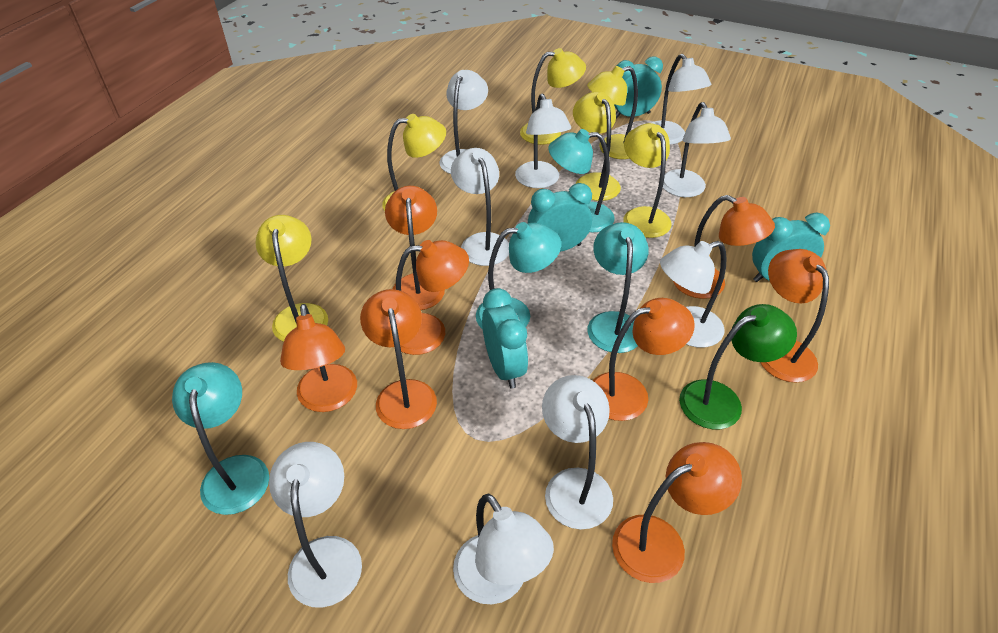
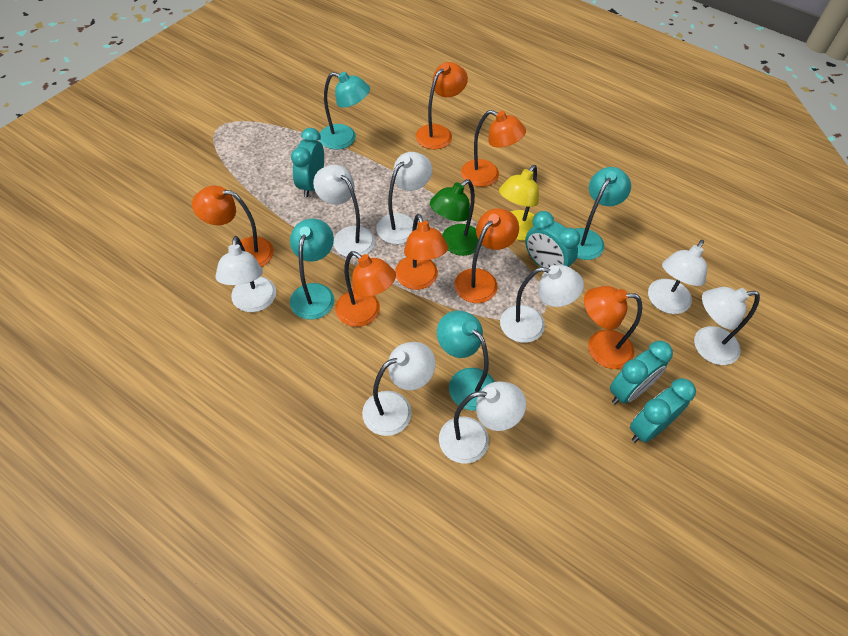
orange lamp: 8 -> 7
white lamp: 9 -> 8
yellow lamp: 6 -> 1

